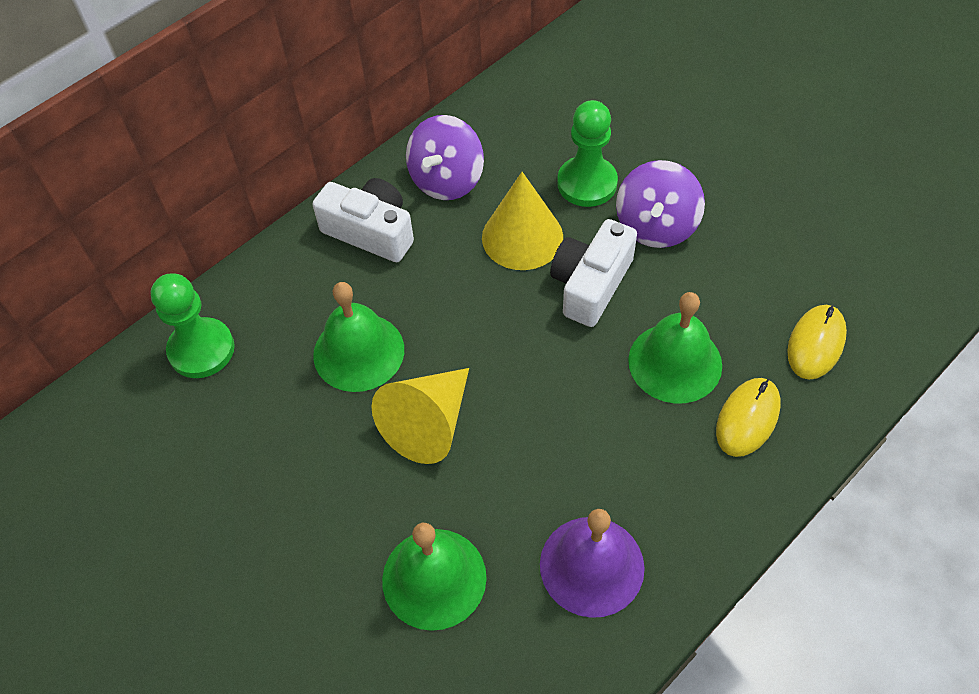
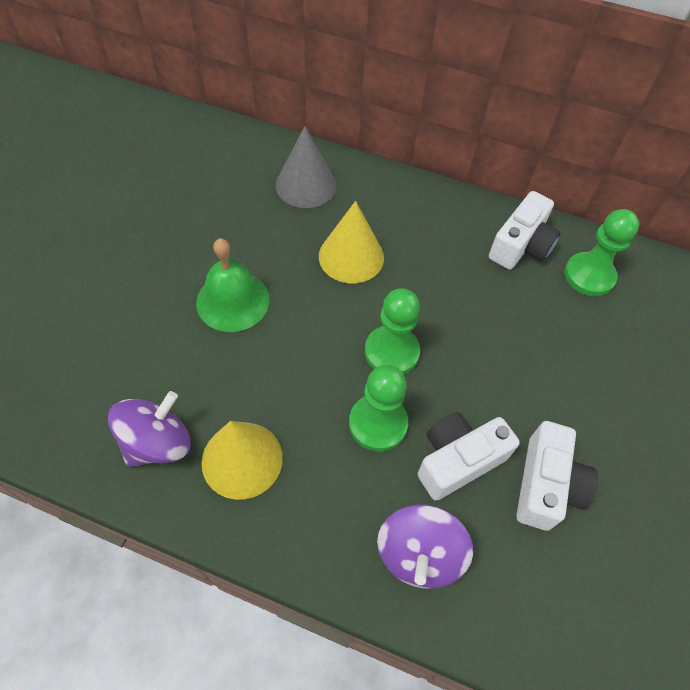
green bell: 3 -> 1
green pawn: 2 -> 3
grey cone: 0 -> 1
purple bell: 1 -> 0
white camera: 2 -> 3
yellow mouse: 2 -> 0

